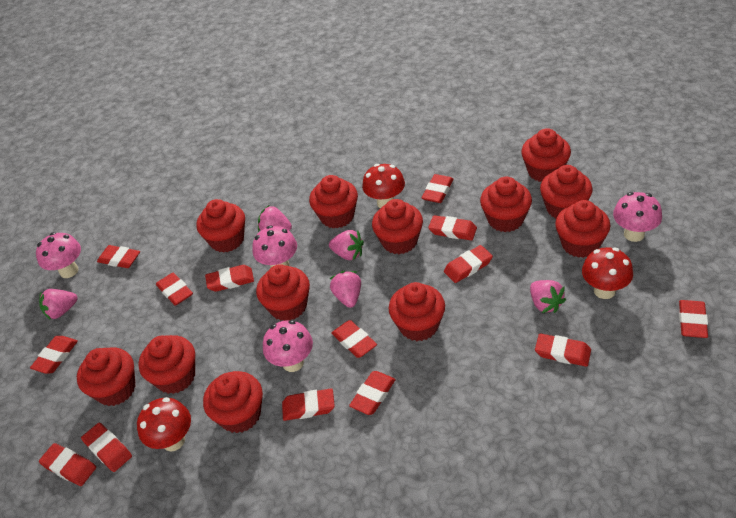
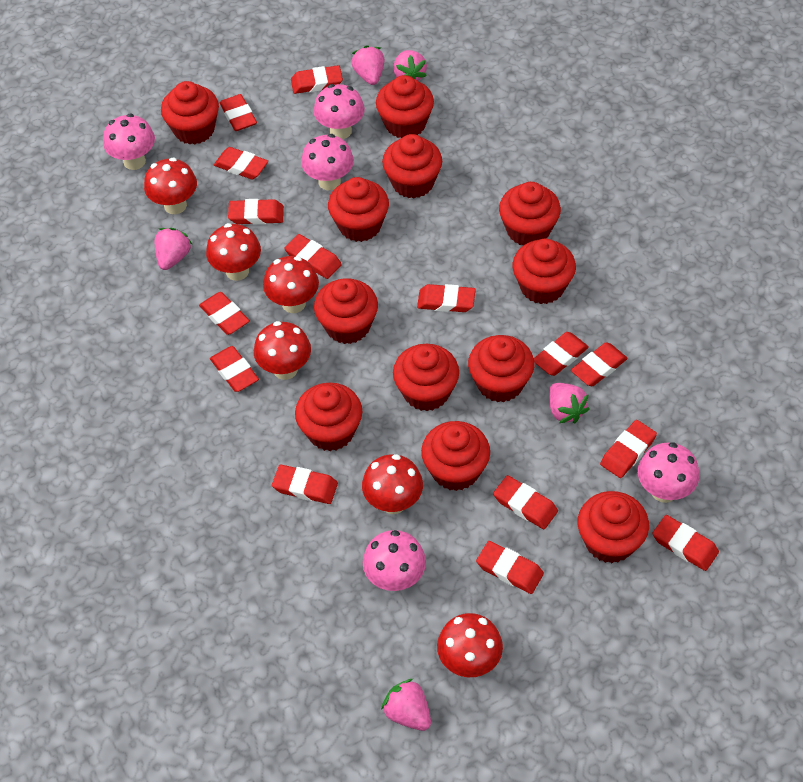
pink mushroom: 4 -> 5
red eraser: 14 -> 15
red mushroom: 3 -> 6

